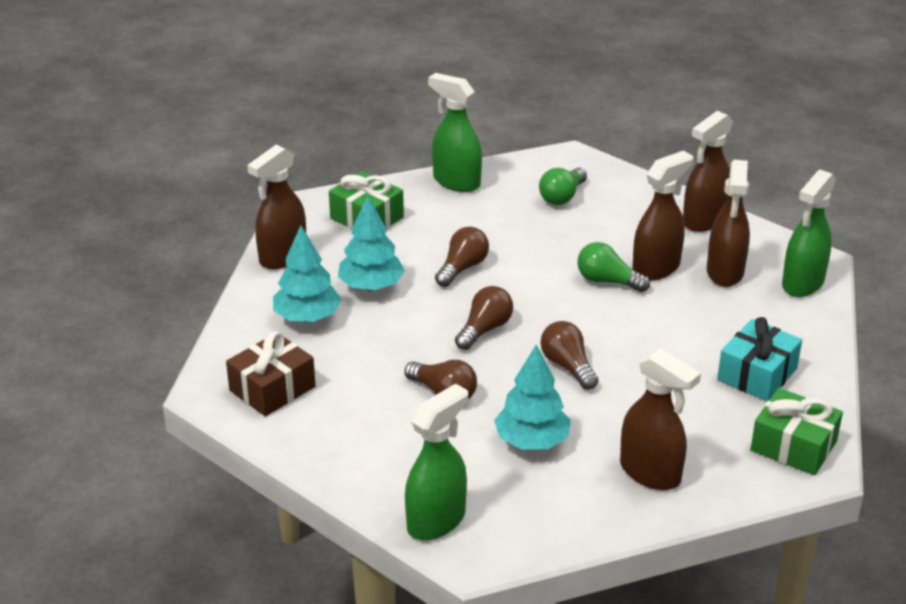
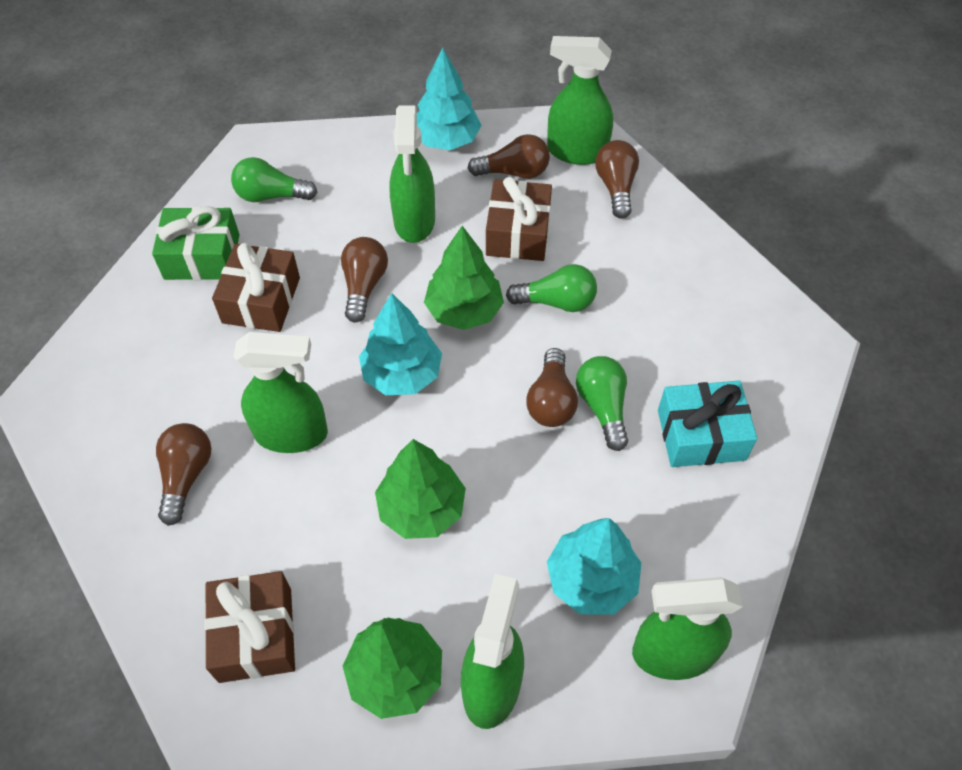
brown gift: 1 -> 3
brown light bulb: 4 -> 5
brown spray bottle: 5 -> 0
green gift: 2 -> 1
green light bulb: 2 -> 3
green spray bottle: 3 -> 5
green tree: 0 -> 3

